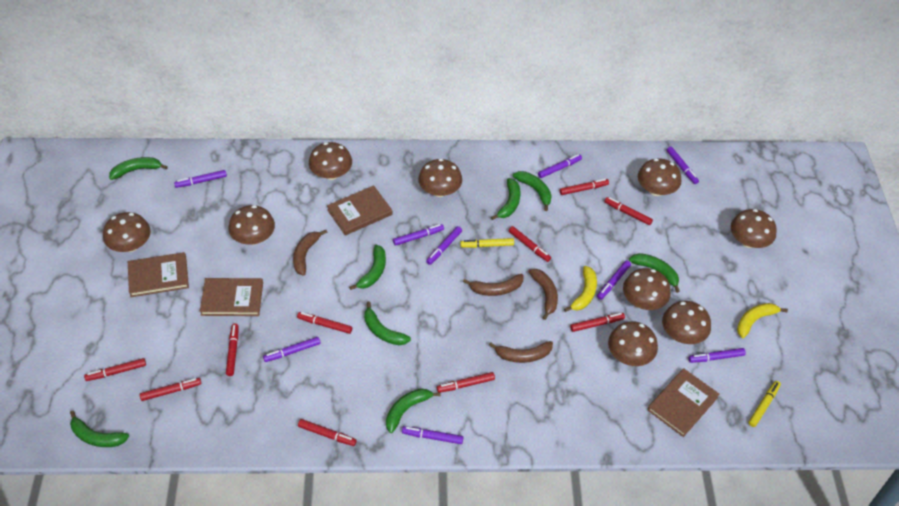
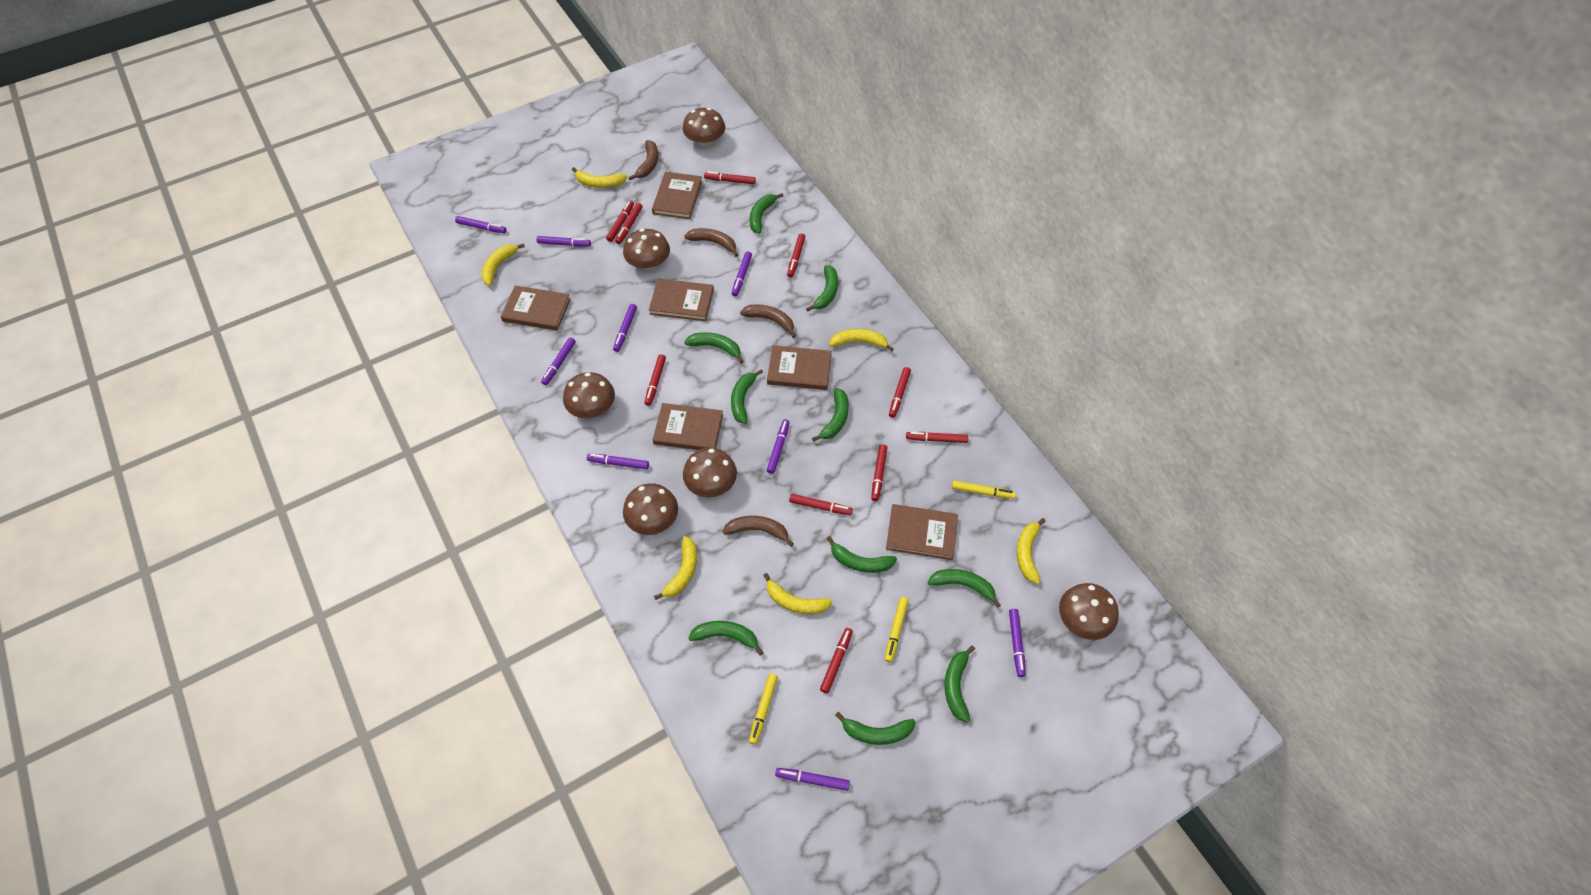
brown book: 4 -> 6
brown mushroom: 9 -> 6
green banana: 8 -> 10
yellow banana: 2 -> 6
yellow marker: 2 -> 3

